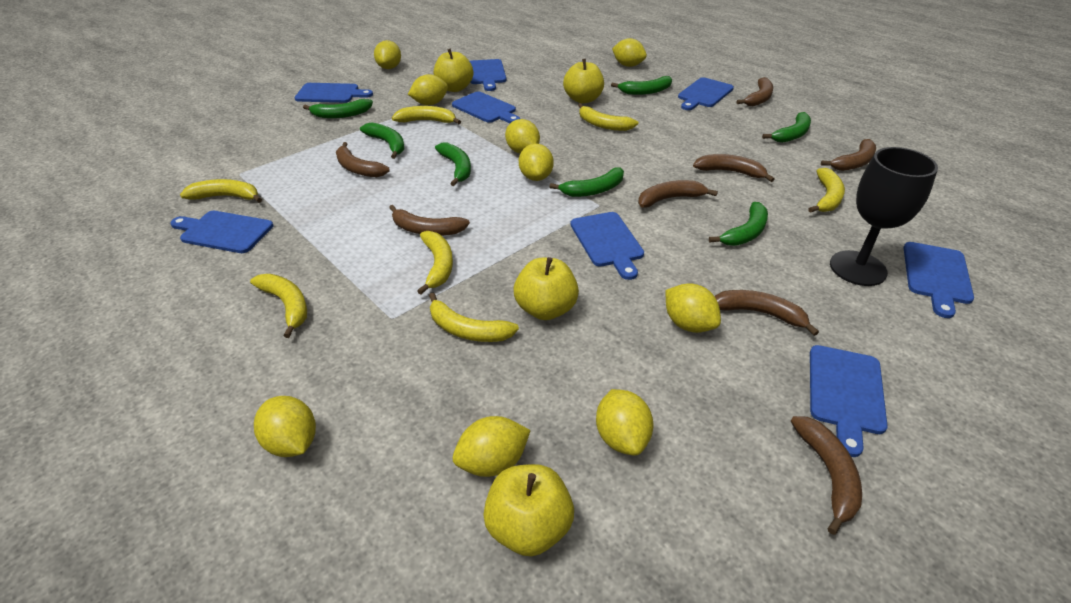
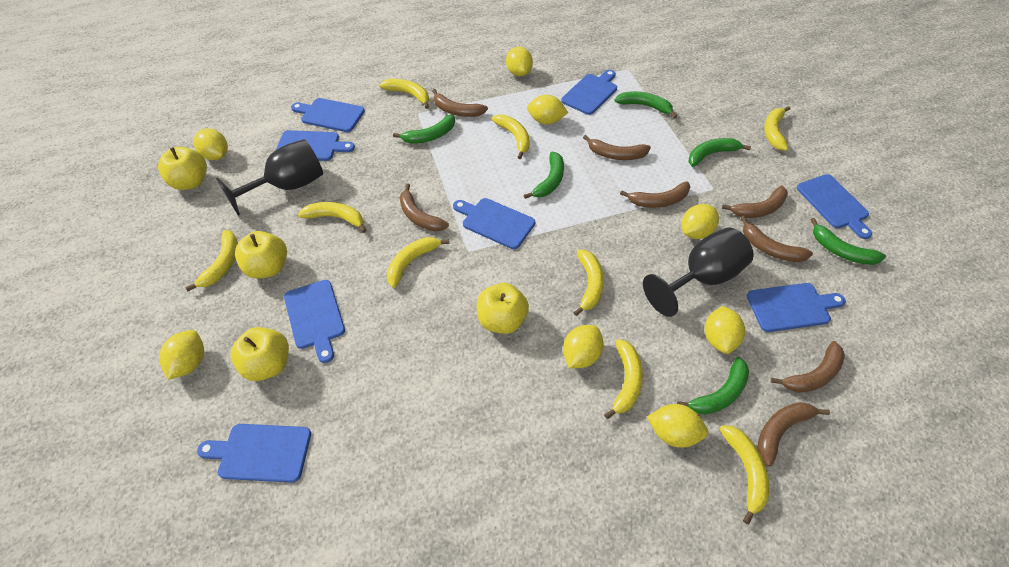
black goblet: 1 -> 2
green banana: 7 -> 6
yellow banana: 7 -> 9
yellow lemon: 9 -> 8

